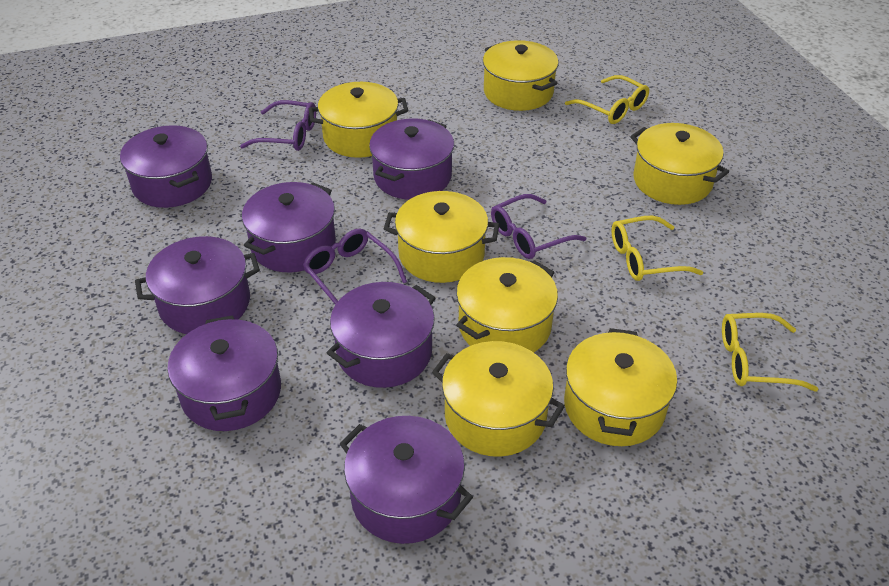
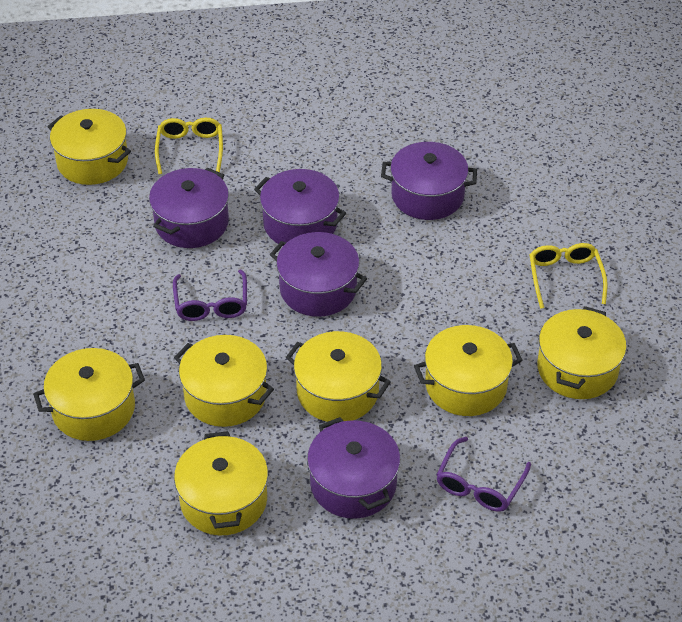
purple glasses: 3 -> 2
purple pot: 7 -> 5
yellow glasses: 3 -> 2

